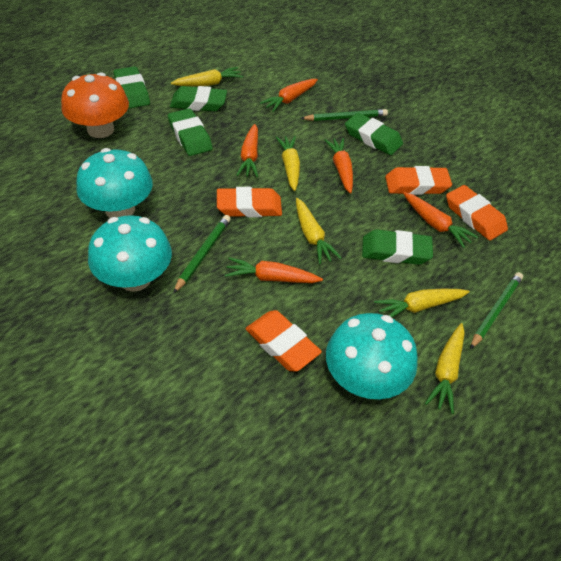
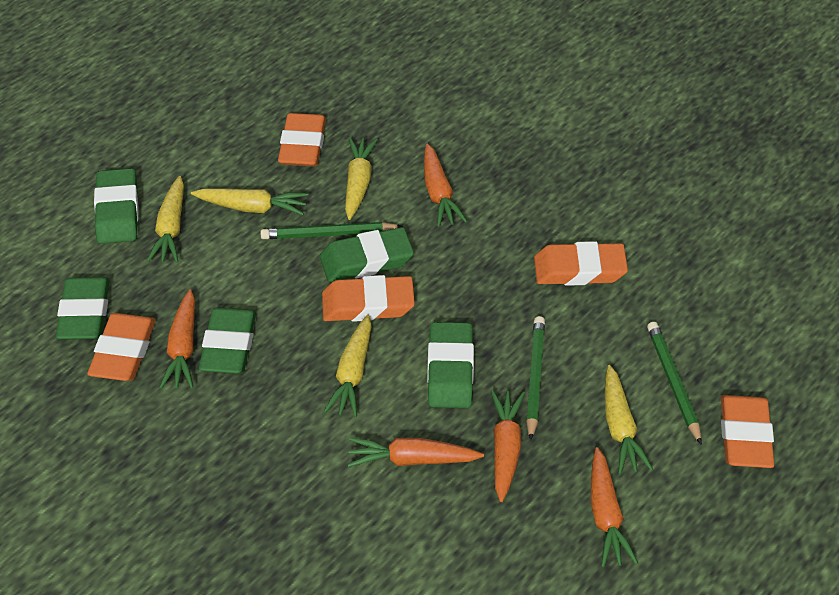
orange eraser: 4 -> 5
orange mushroom: 1 -> 0
turquoise mushroom: 3 -> 0

